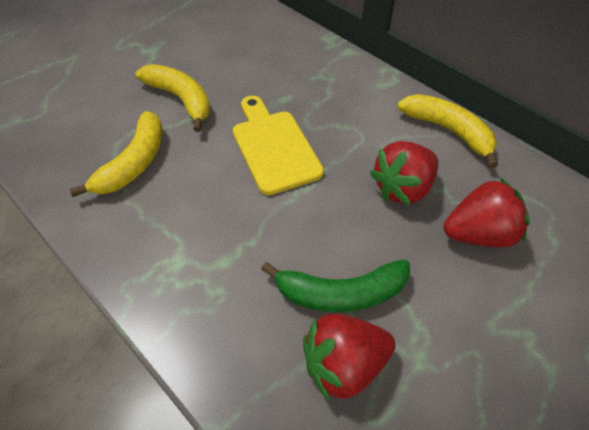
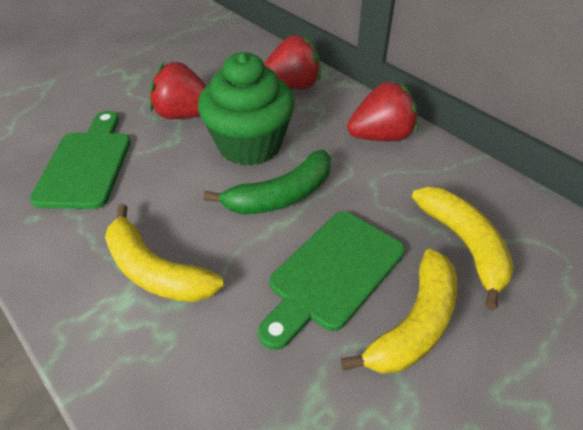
green cupcake: 0 -> 1
green cutting board: 0 -> 2
yellow cutting board: 1 -> 0

